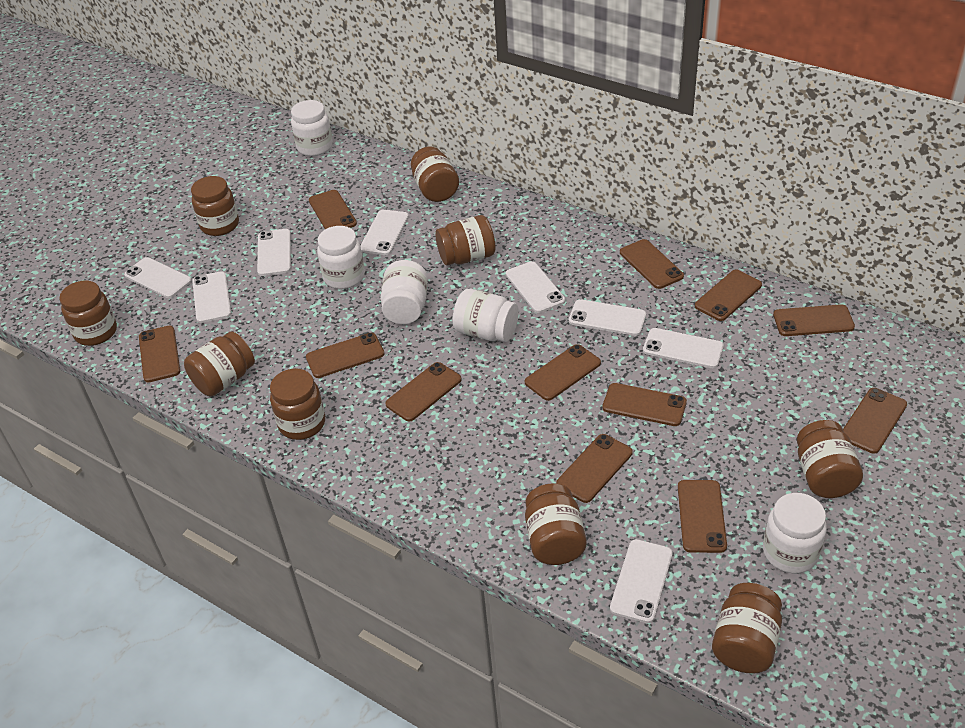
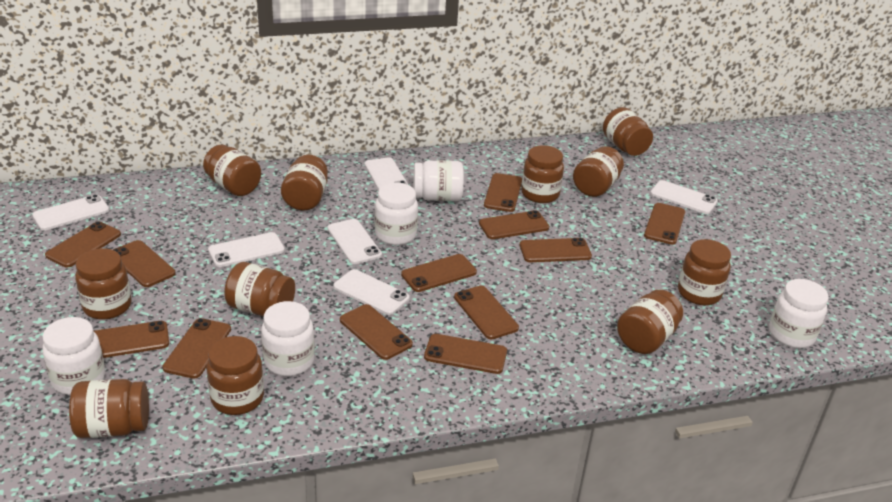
brown jar: 9 -> 11
white phone: 8 -> 6

